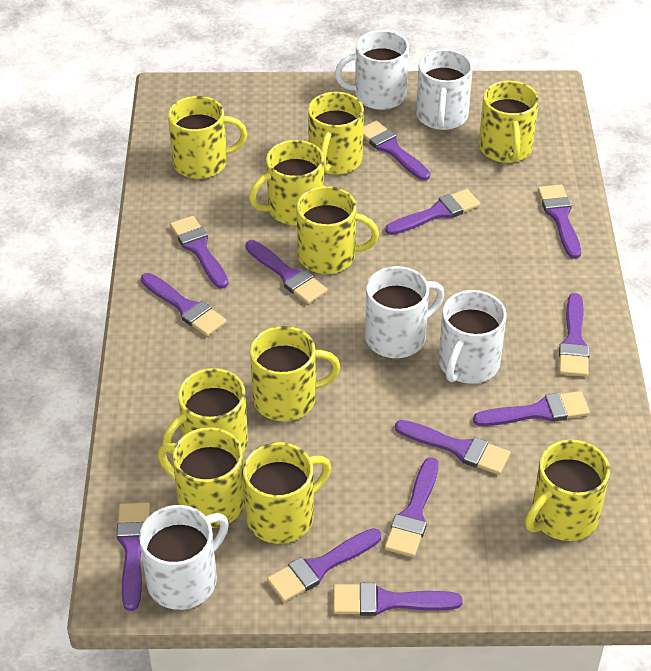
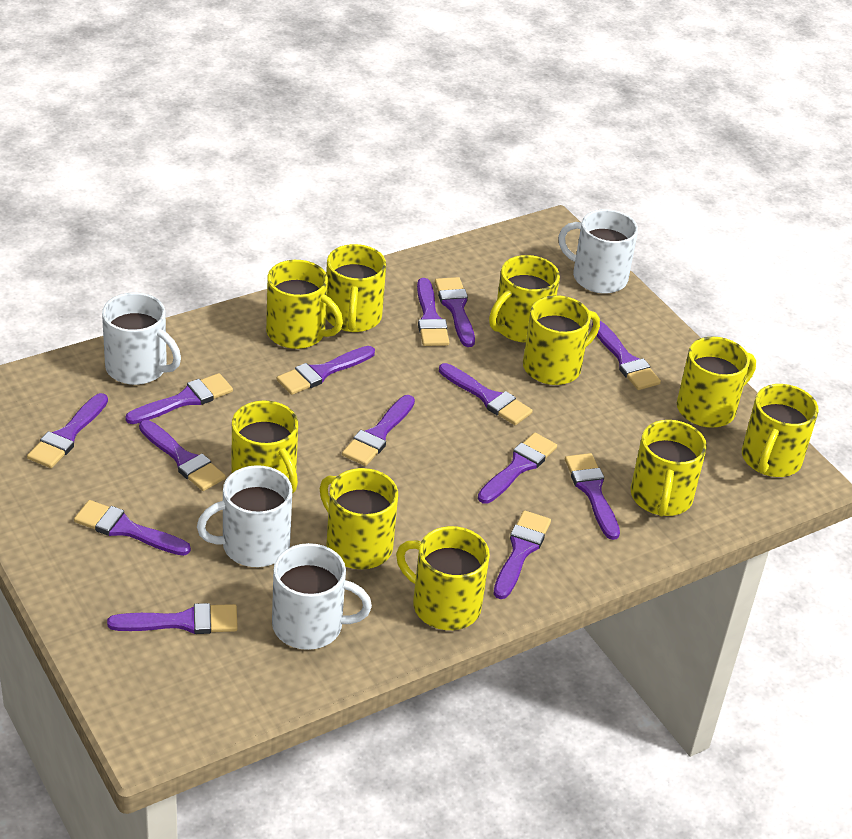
purple brush: 13 -> 14
white mug: 5 -> 4

